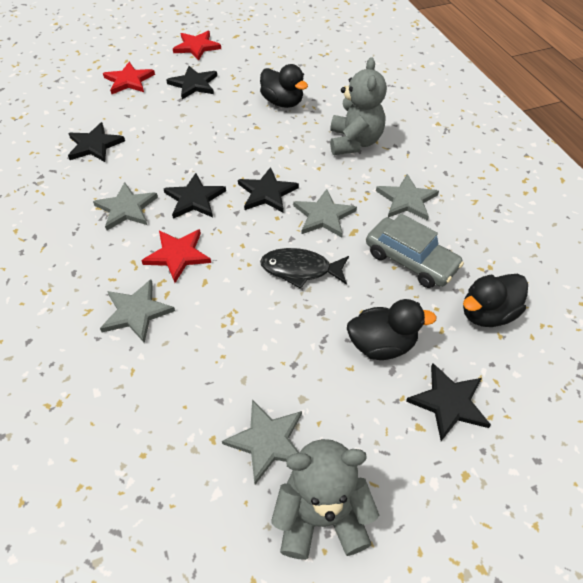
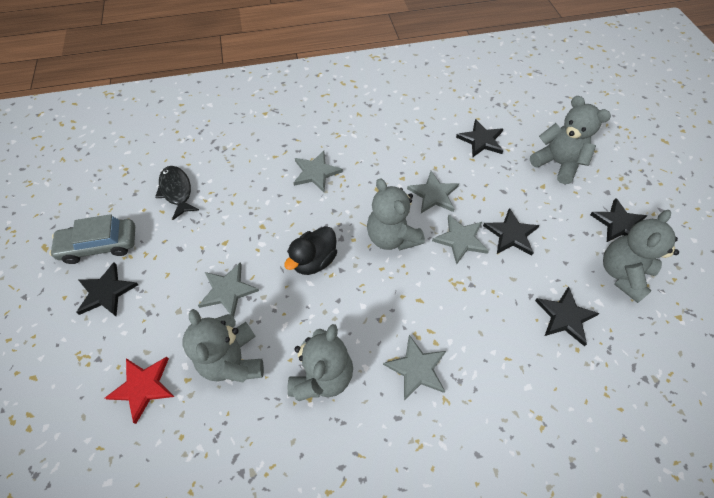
black duck: 3 -> 1
grey teddy bear: 2 -> 5
red star: 3 -> 1

